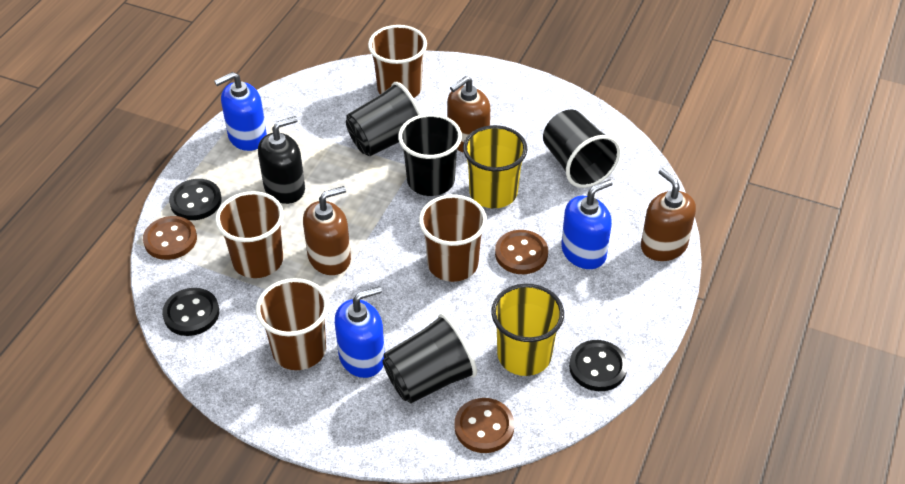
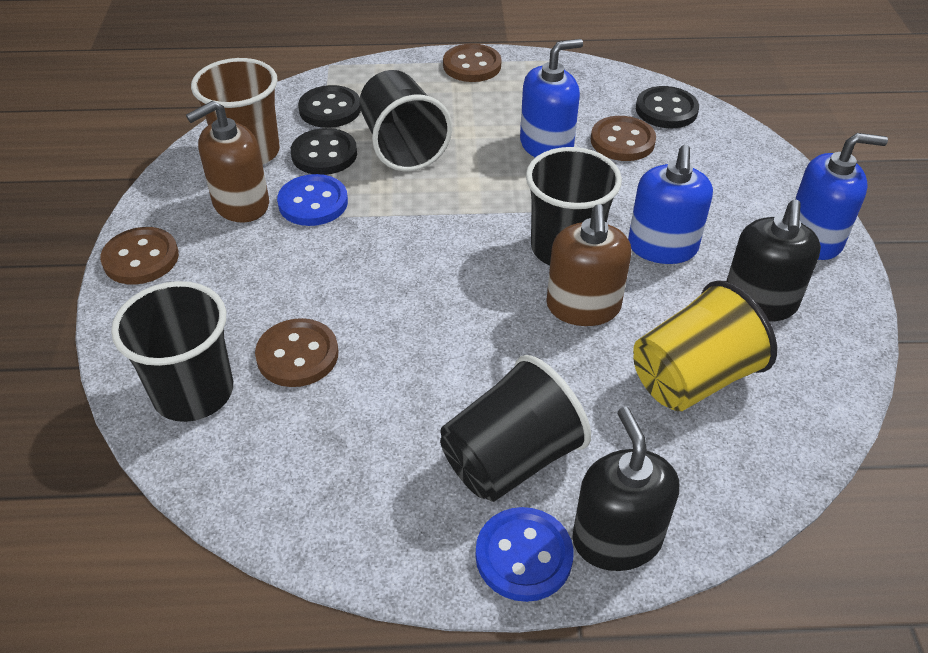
black soap dispenser: 1 -> 2
blue button: 0 -> 2
brown button: 3 -> 4
brown cup: 4 -> 1
brown soap dispenser: 3 -> 2
yellow cup: 2 -> 1

